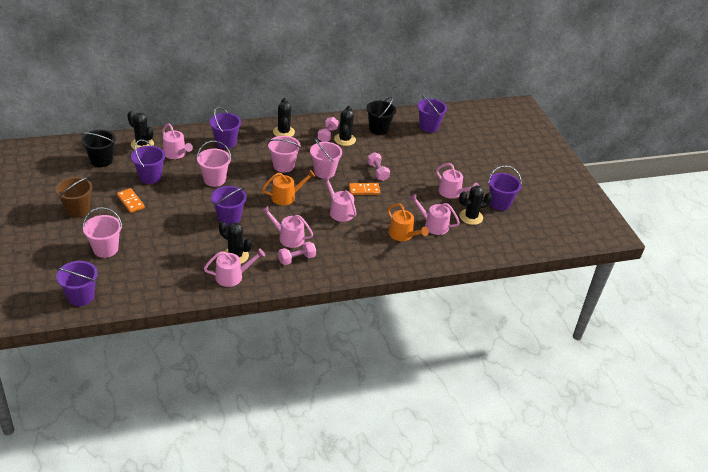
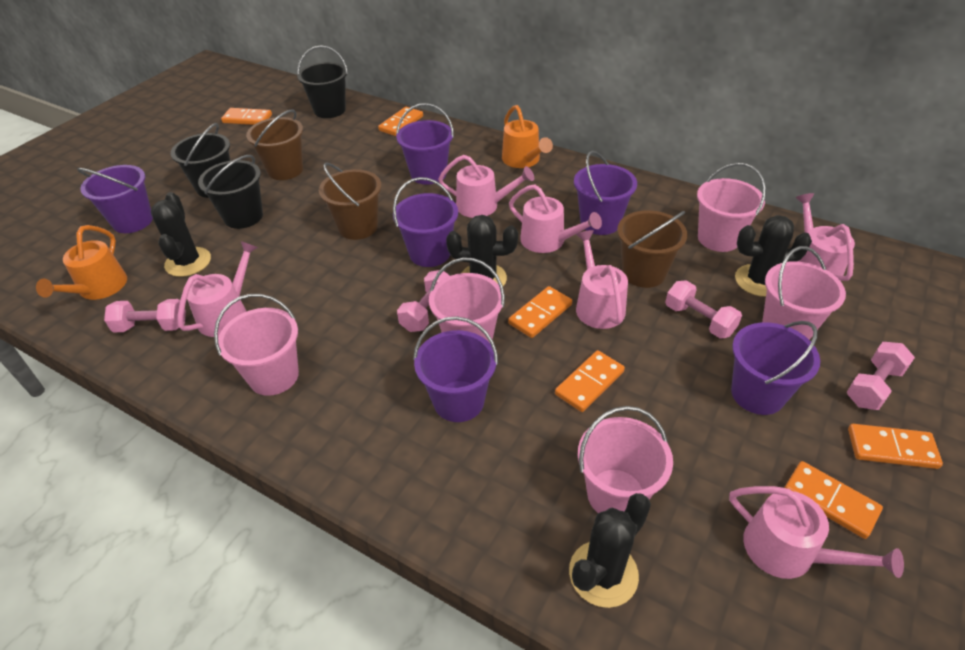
black bucket: 2 -> 3
black cactus: 5 -> 4
brown bucket: 1 -> 3
orange domino: 2 -> 6
pink bucket: 4 -> 5
pink dumbbell: 3 -> 4

